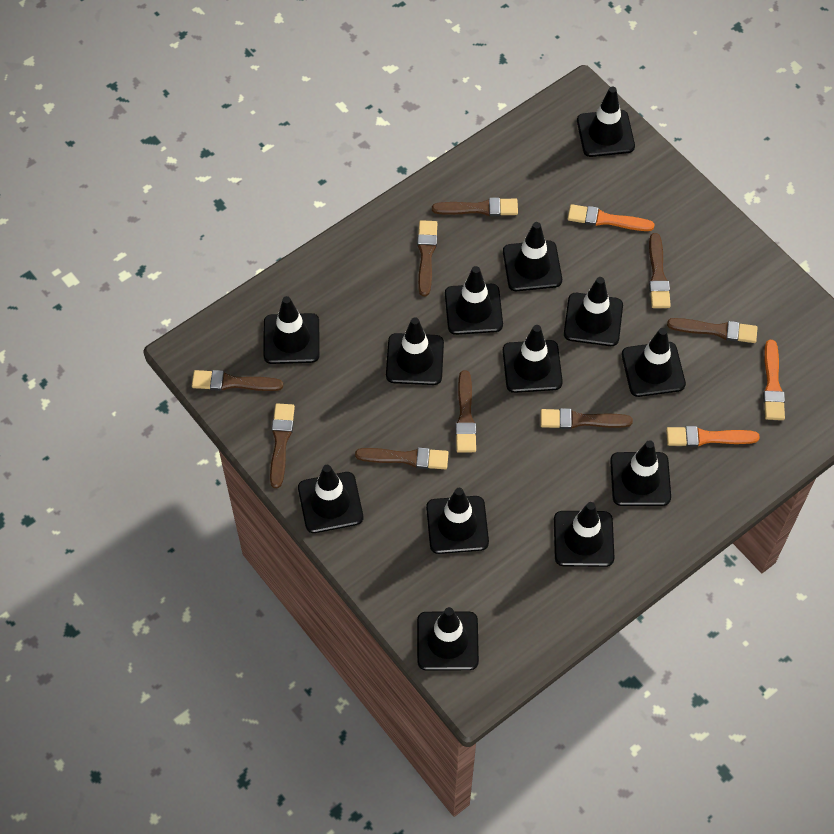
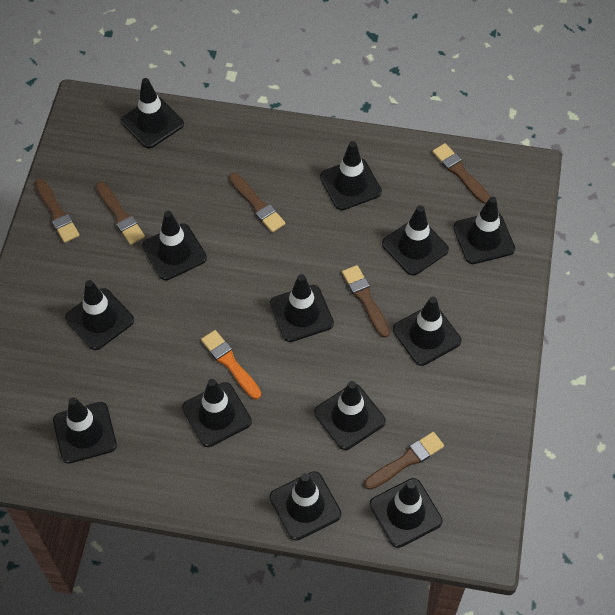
brown brush: 9 -> 6
orange brush: 3 -> 1

